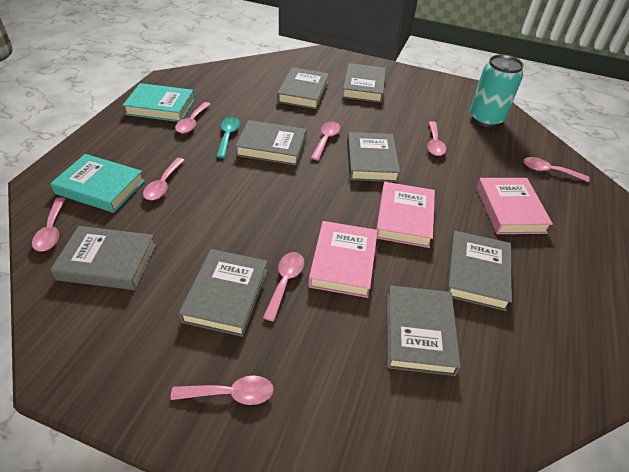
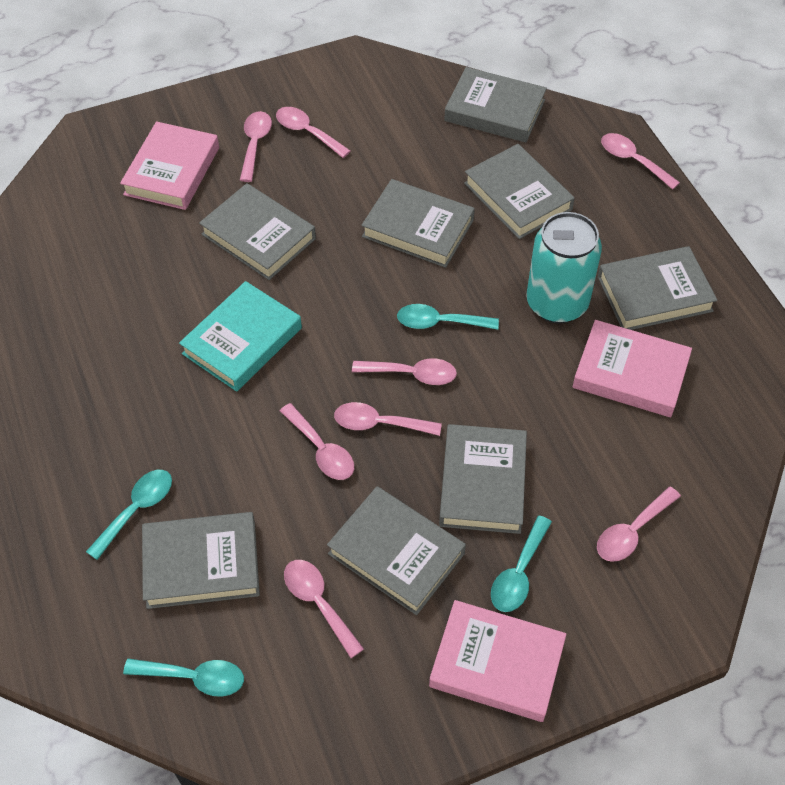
turquoise book: 2 -> 1
turquoise spoon: 1 -> 4

